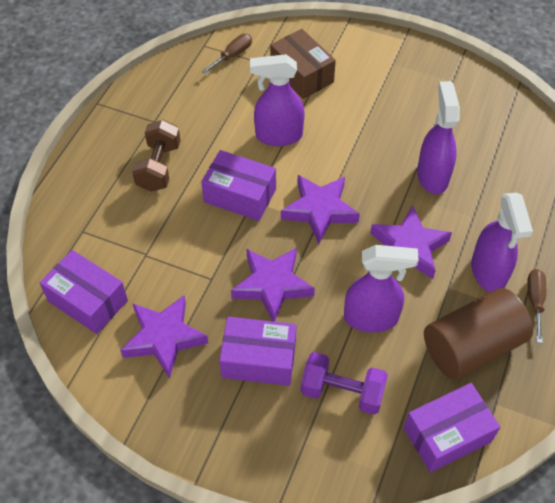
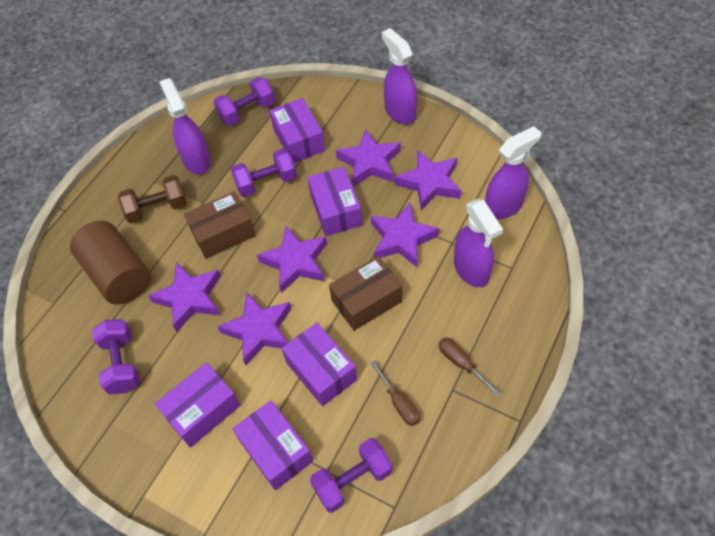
brown box: 1 -> 2
purple box: 4 -> 5
purple dumbbell: 1 -> 4
purple star: 4 -> 6

